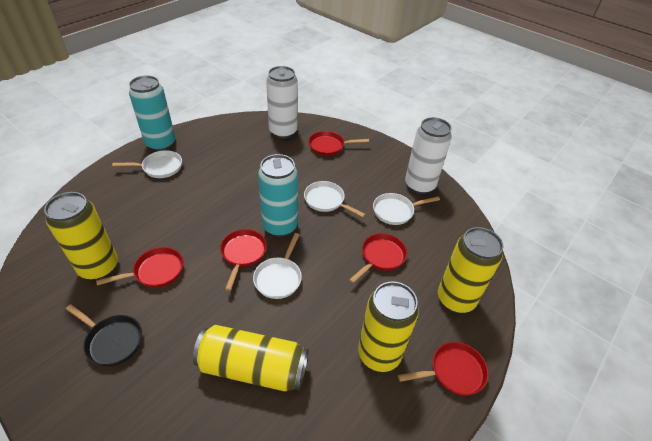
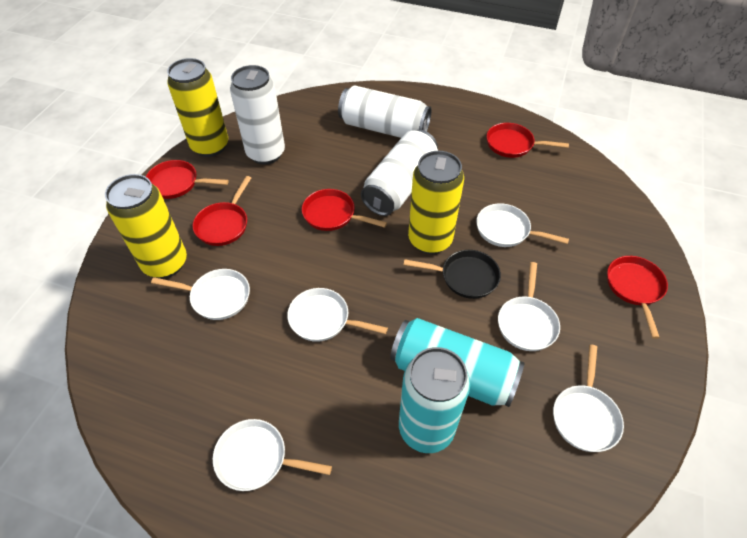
white can: 2 -> 3
white pan: 4 -> 6
yellow can: 4 -> 3

